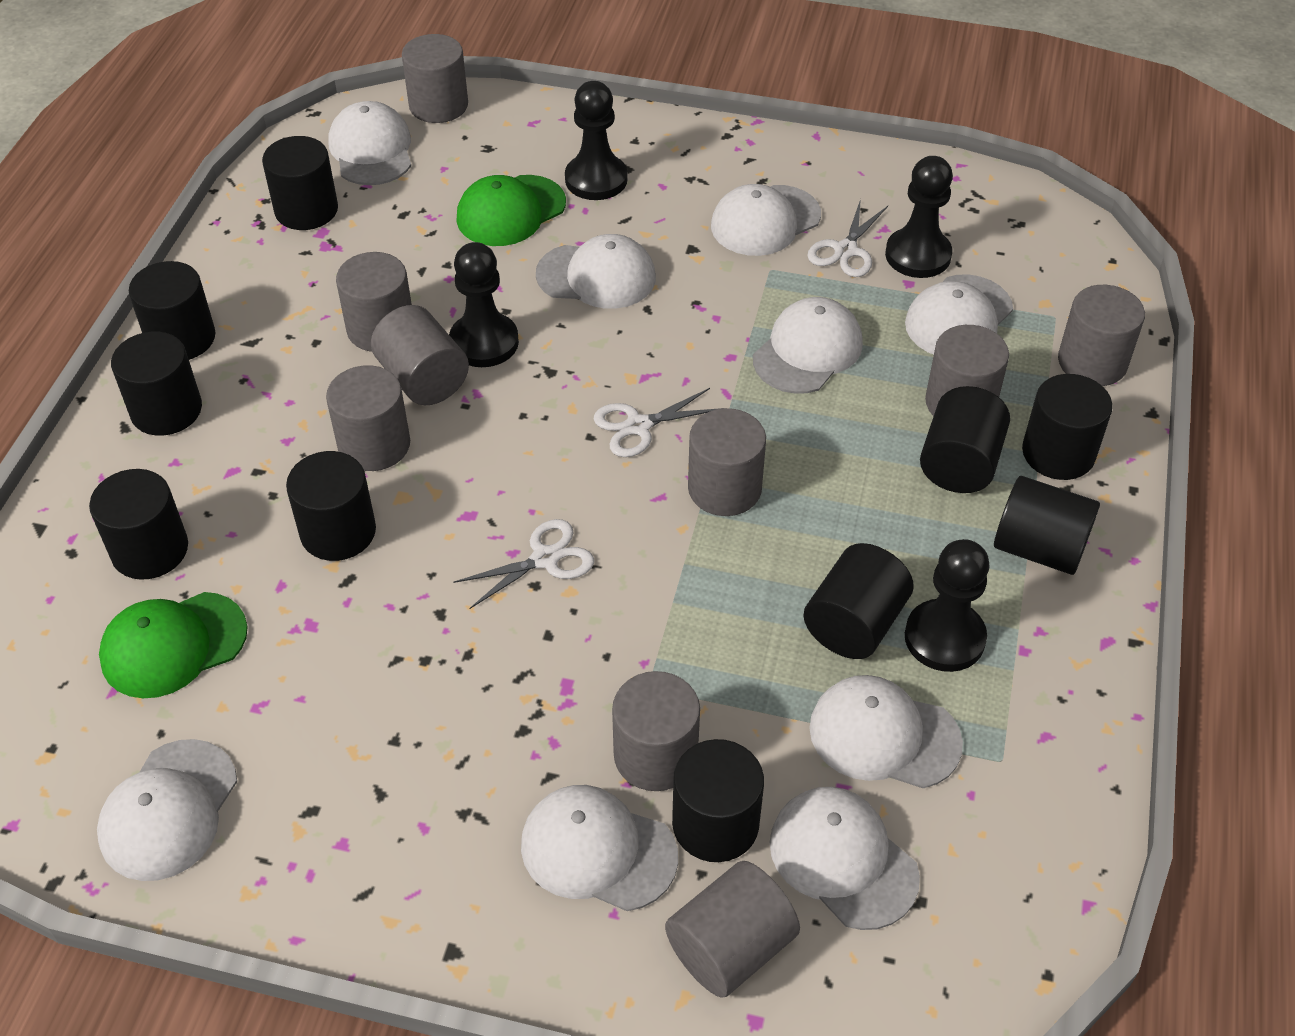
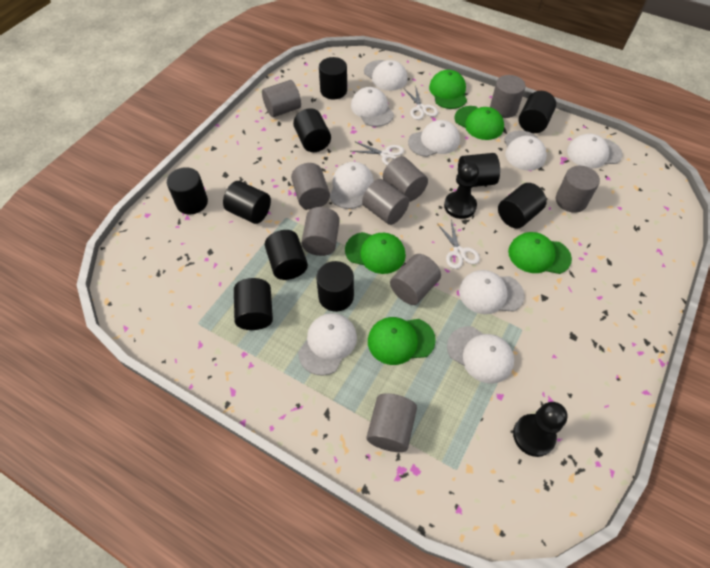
black pawn: 4 -> 2
green cap: 2 -> 5

